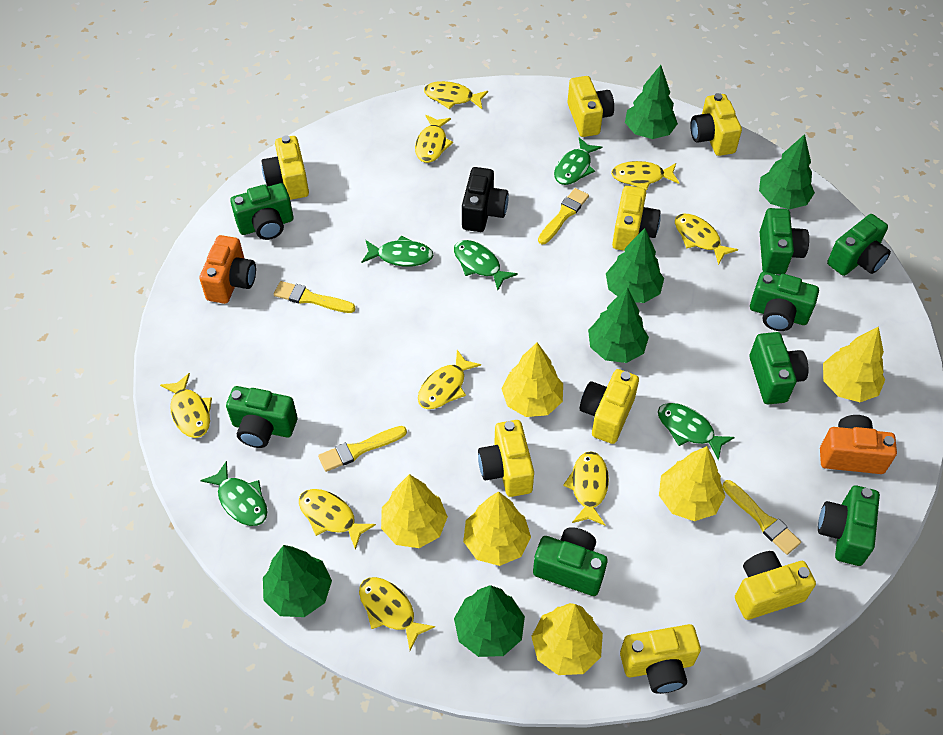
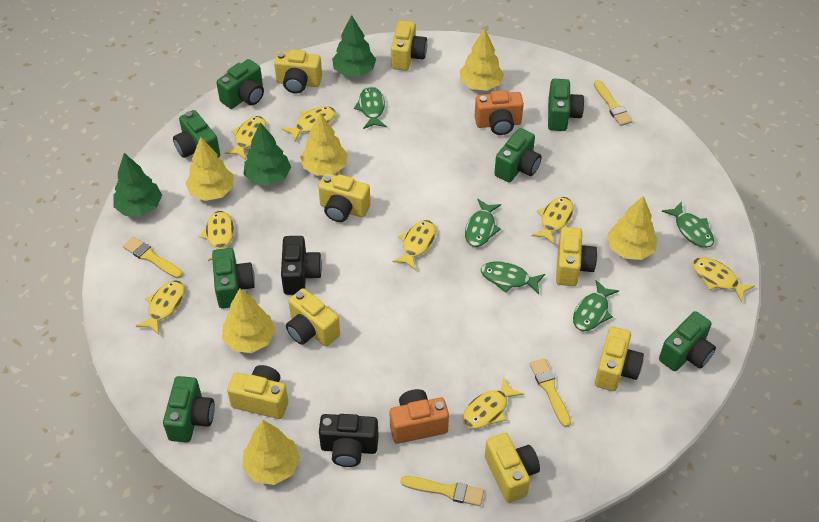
black camera: 1 -> 2
green camera: 8 -> 7
green tree: 6 -> 3
yellow fish: 9 -> 8

